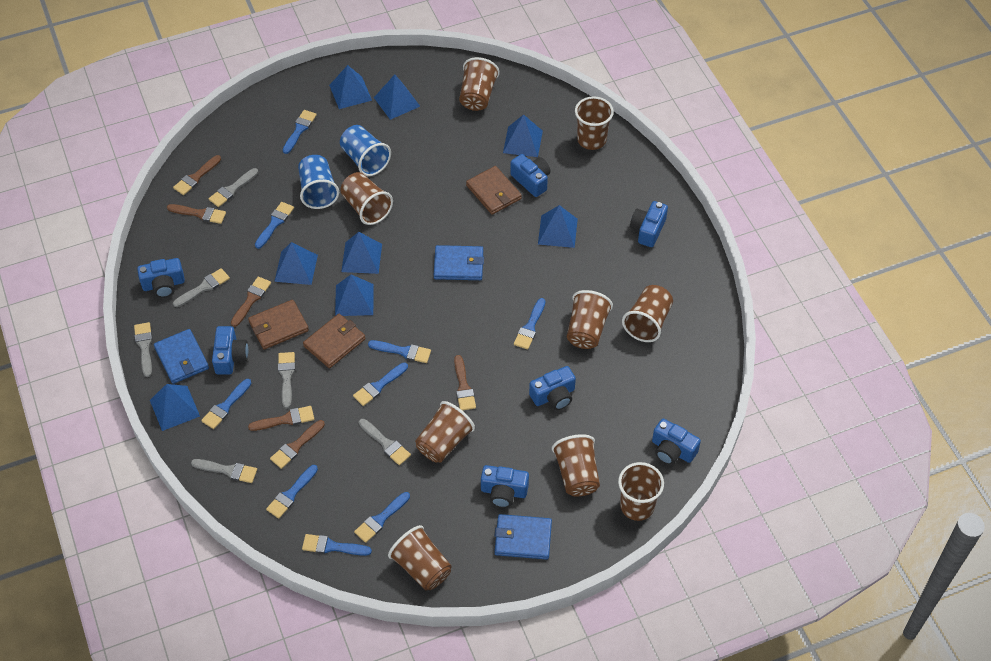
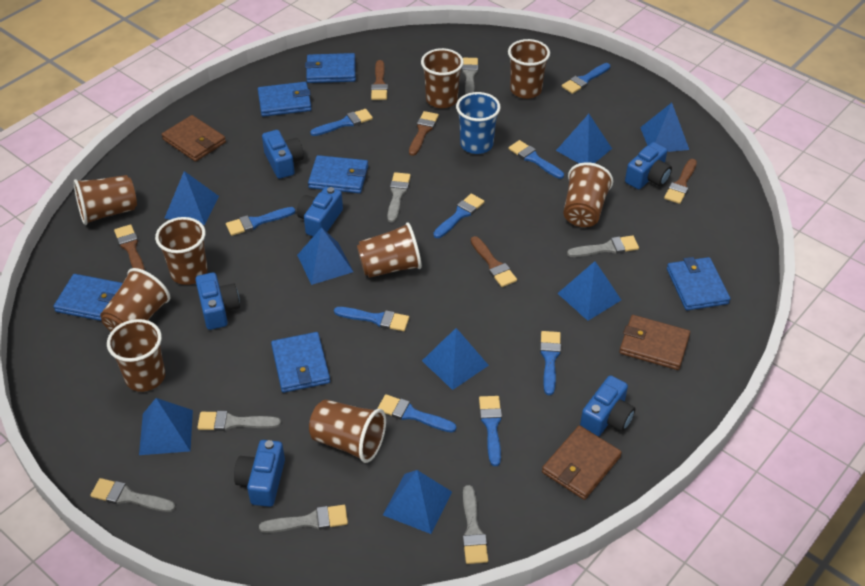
blue camera: 7 -> 6
blue cup: 2 -> 1
blue wallet: 3 -> 6
brown brush: 6 -> 5
grey brush: 6 -> 7

